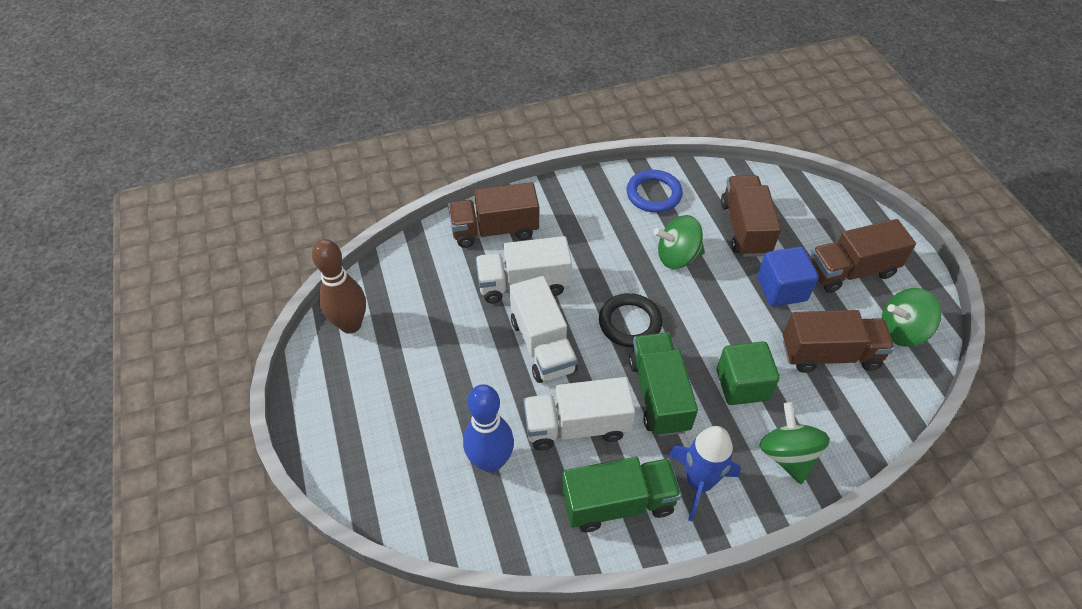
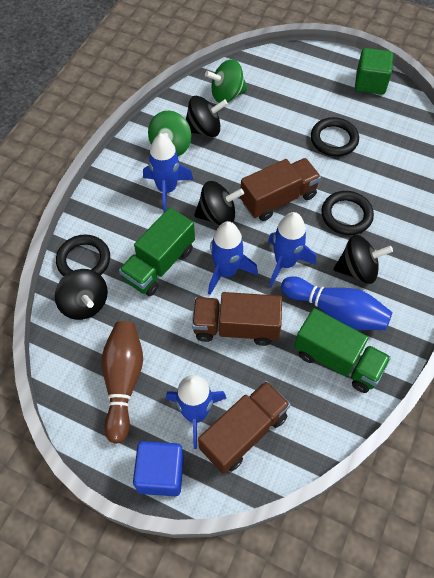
black ring: 1 -> 3
black spinning top: 0 -> 4
blue ring: 1 -> 0
blue rocket: 1 -> 4
brown truck: 4 -> 3
green spinning top: 3 -> 2
white truck: 3 -> 0

